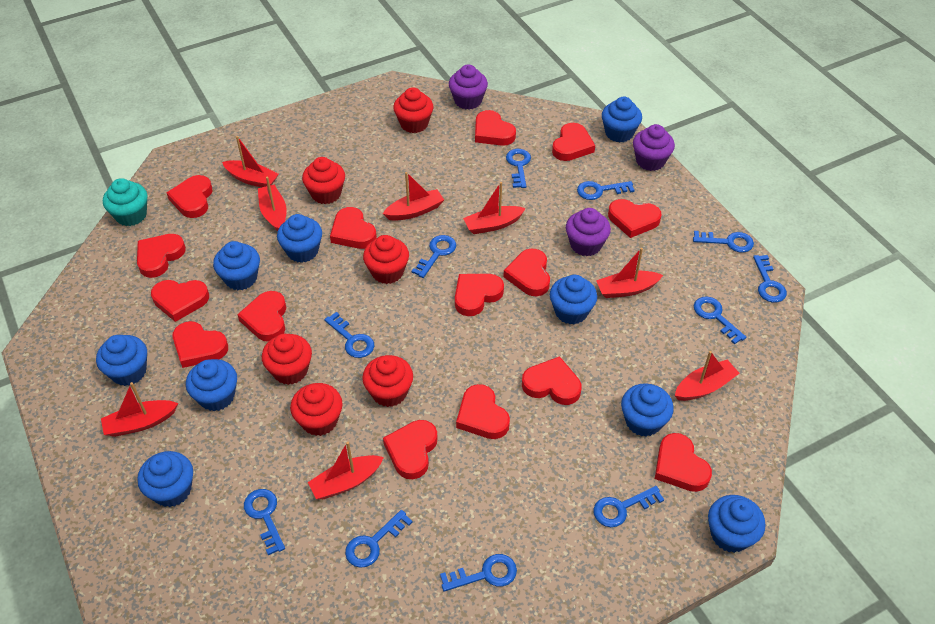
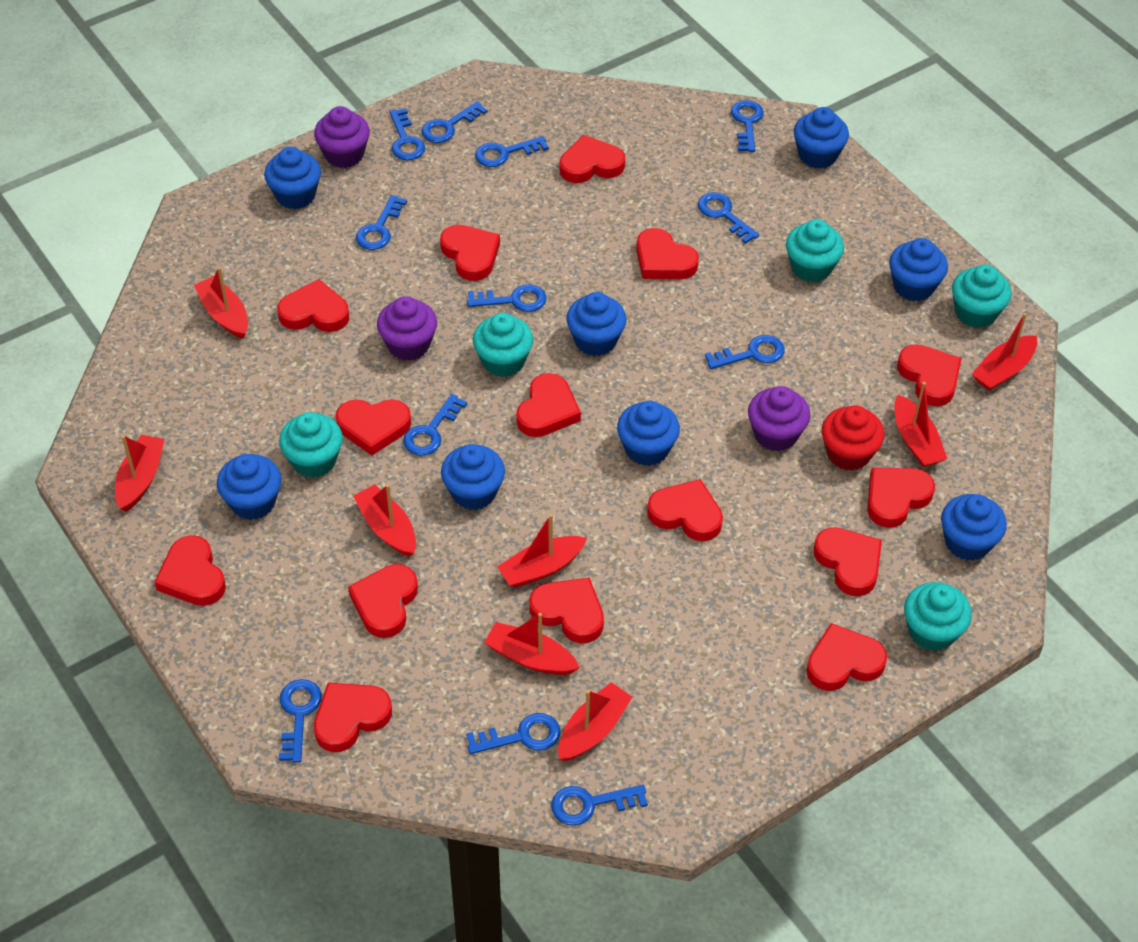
blue cupcake: 9 -> 8
blue key: 11 -> 12
red cupcake: 6 -> 1
turquoise cupcake: 1 -> 5

